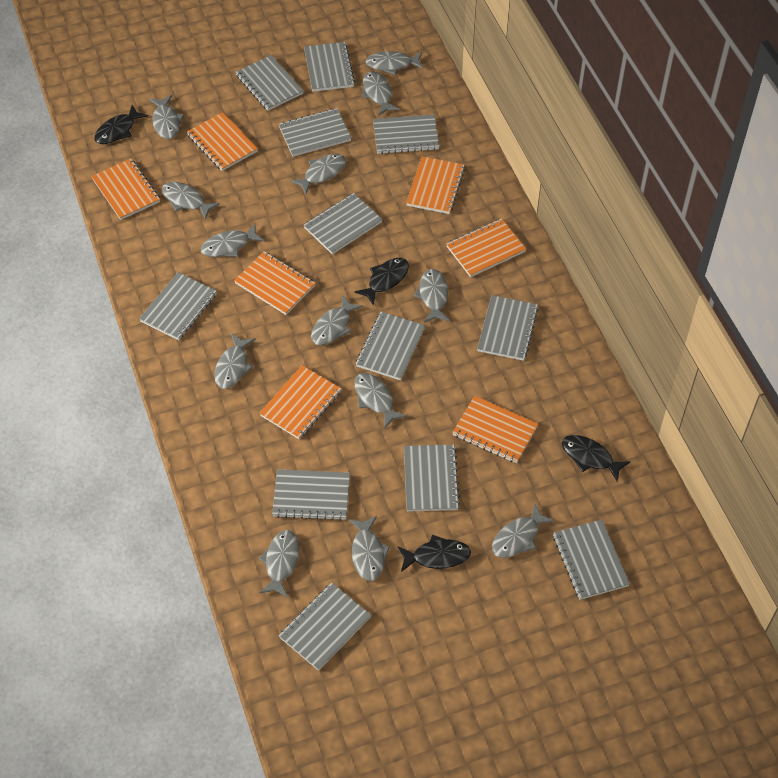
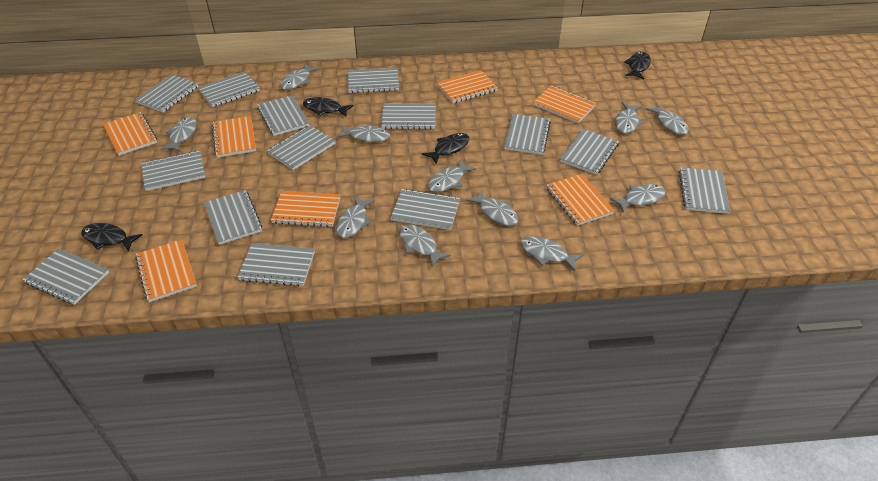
grey fish: 13 -> 11
grey notebook: 12 -> 14

